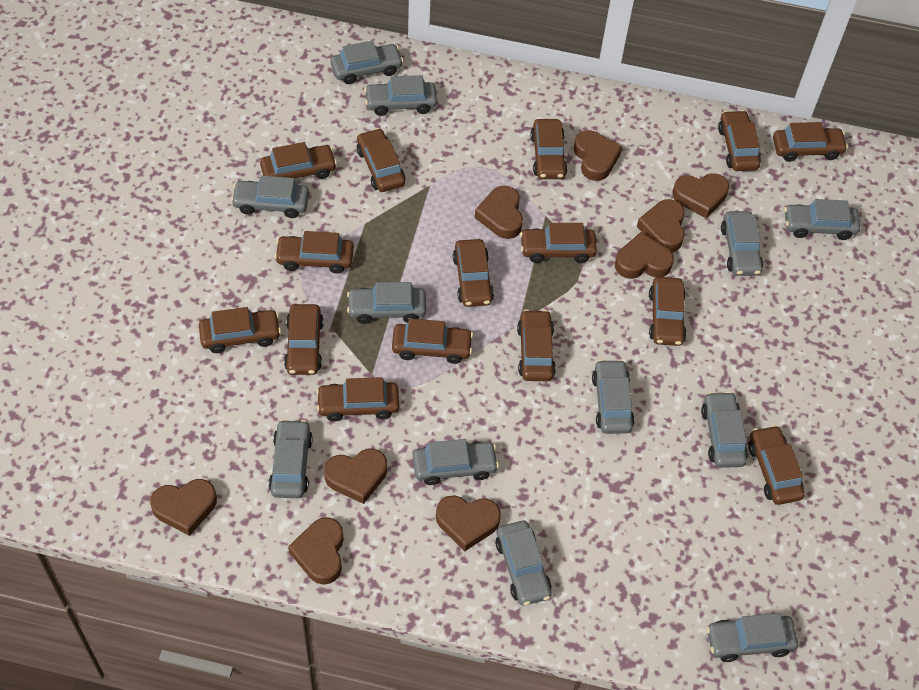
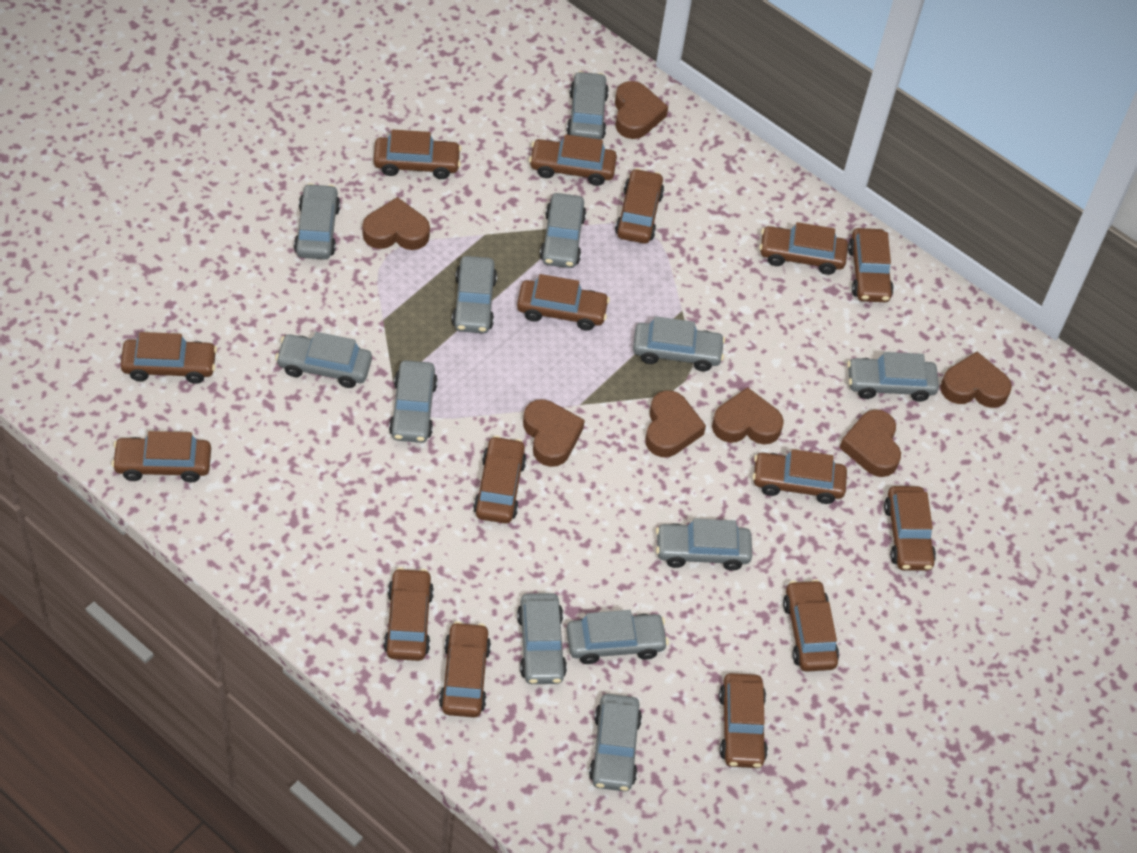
brown heart: 9 -> 7

